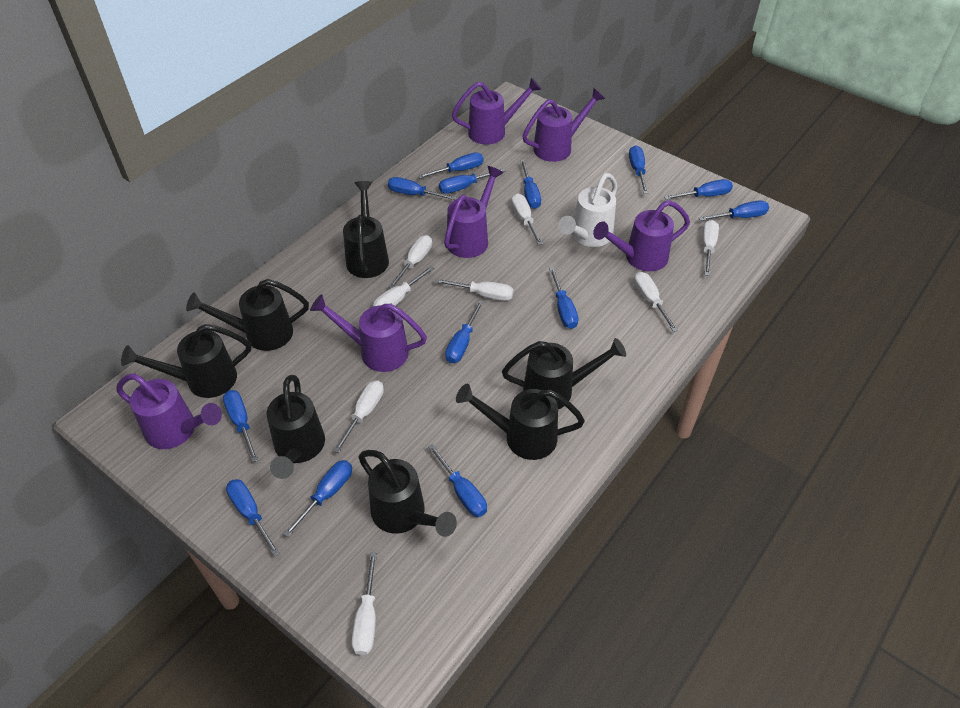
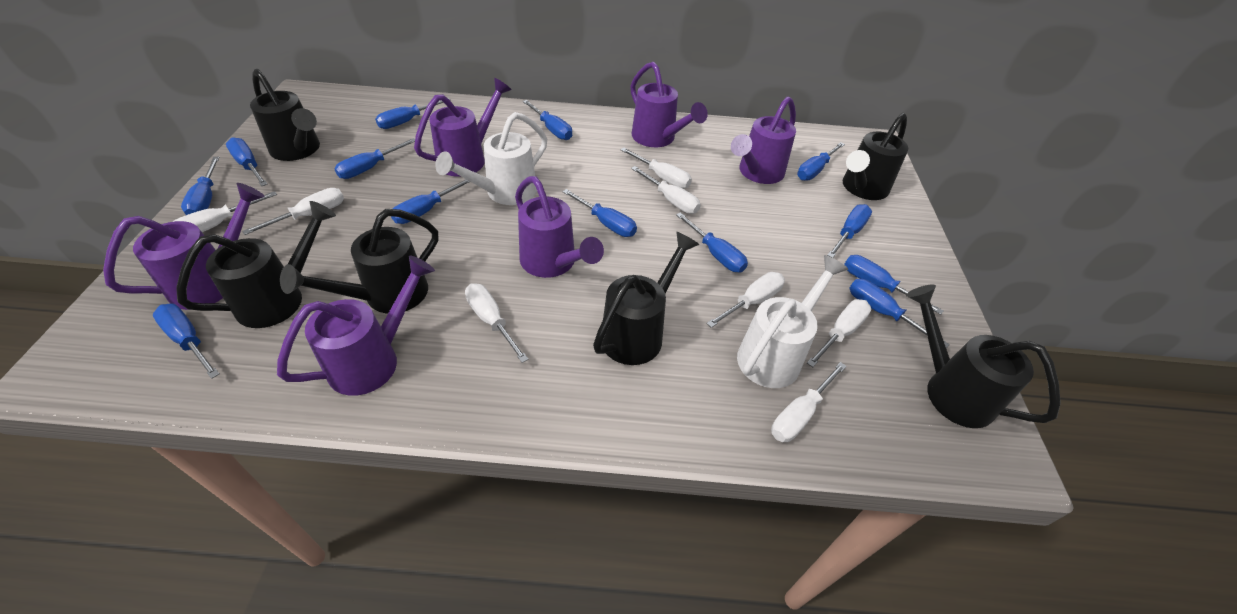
black watering can: 7 -> 6
white watering can: 1 -> 2

